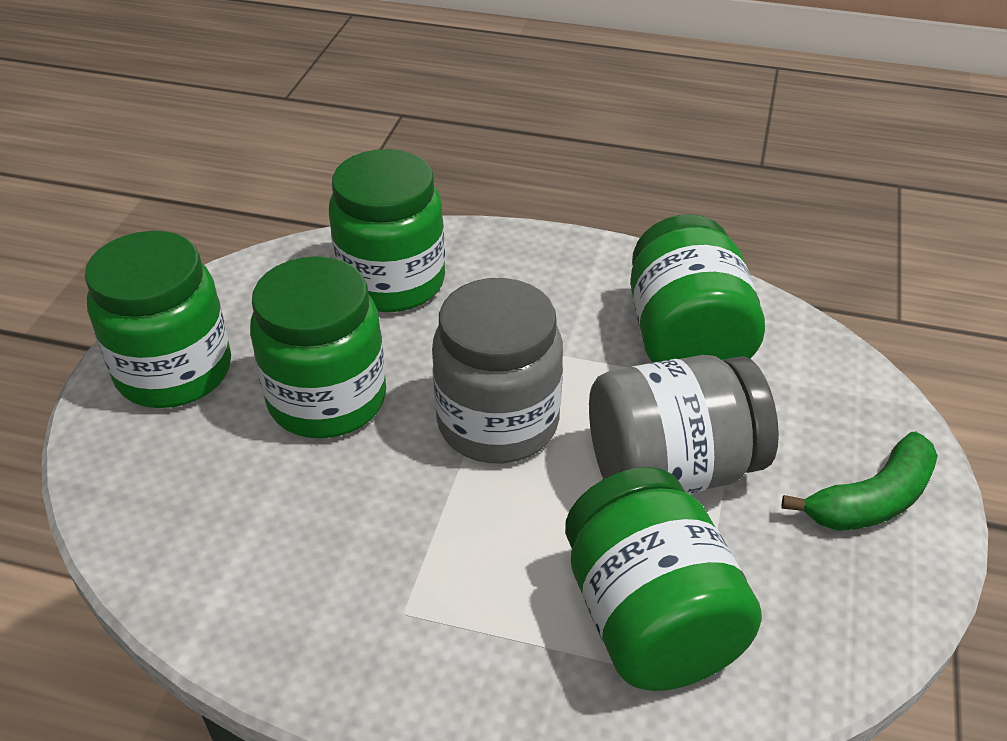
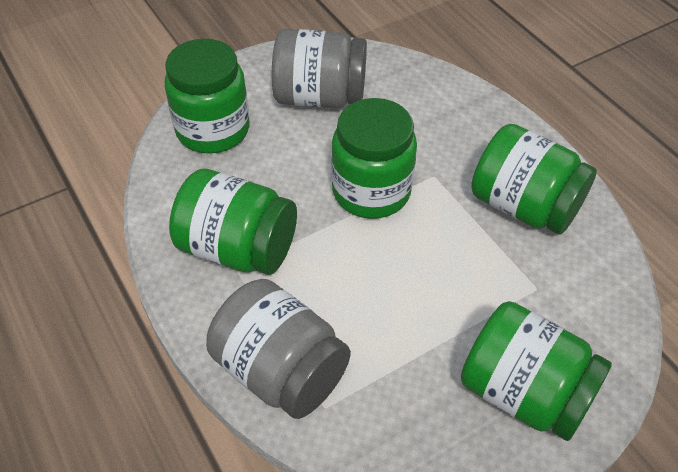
green banana: 1 -> 0

